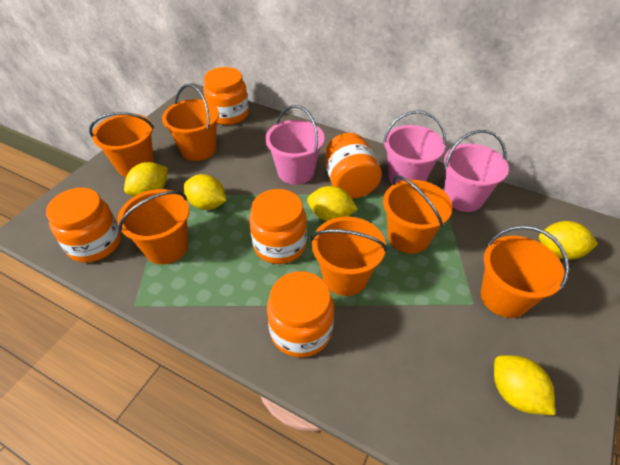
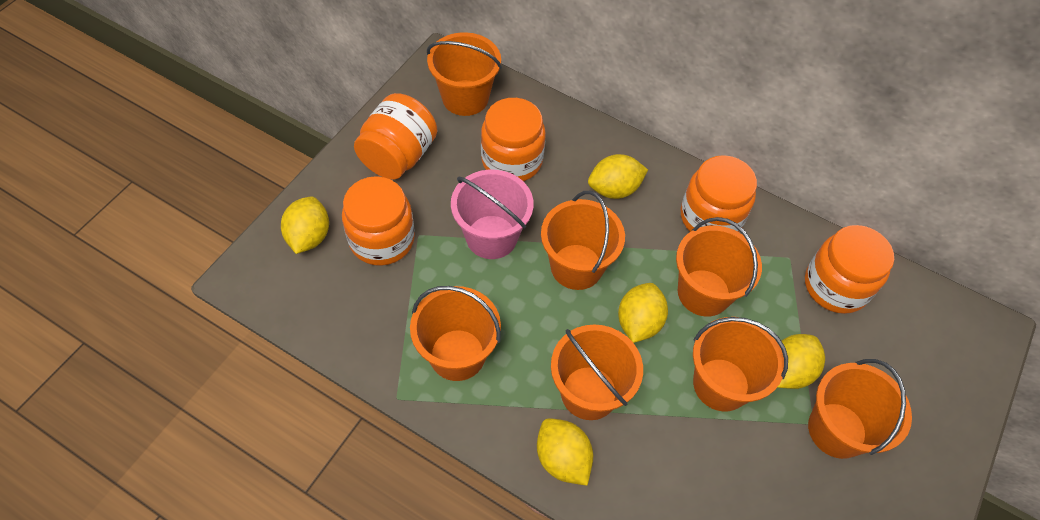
orange bucket: 6 -> 7
pink bucket: 3 -> 1

